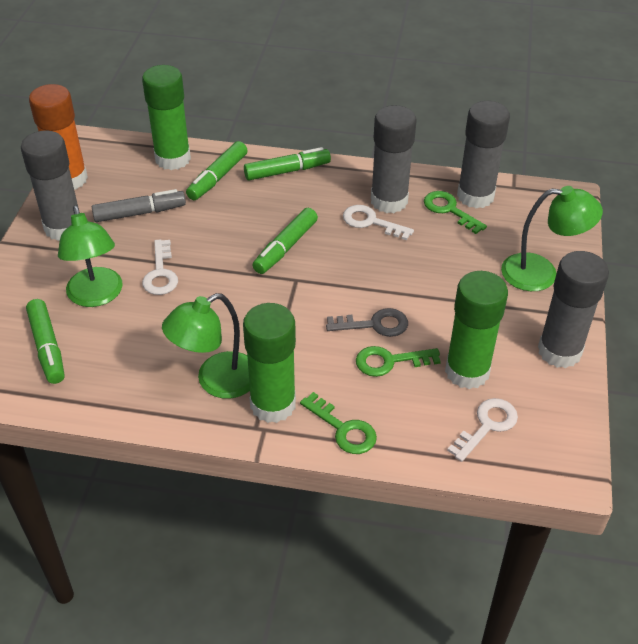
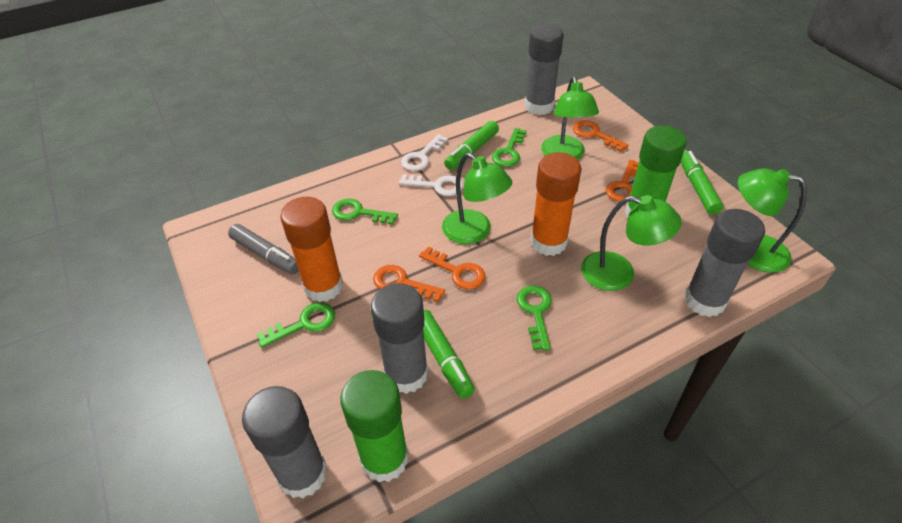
green glue stick: 3 -> 2
green key: 3 -> 4
green lamp: 3 -> 4
green marker: 4 -> 3
grey key: 1 -> 0
orange glue stick: 1 -> 2
orange key: 0 -> 4
white key: 3 -> 2

